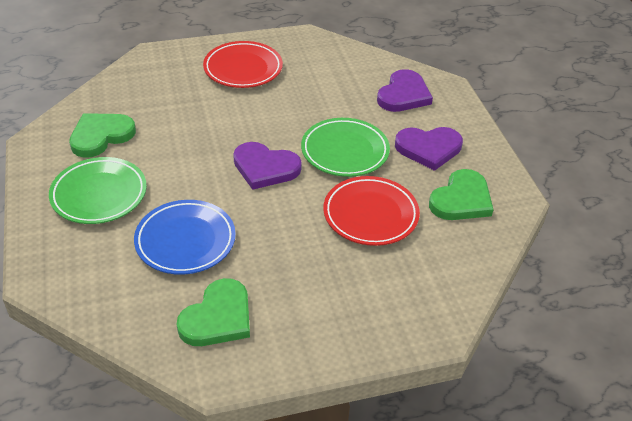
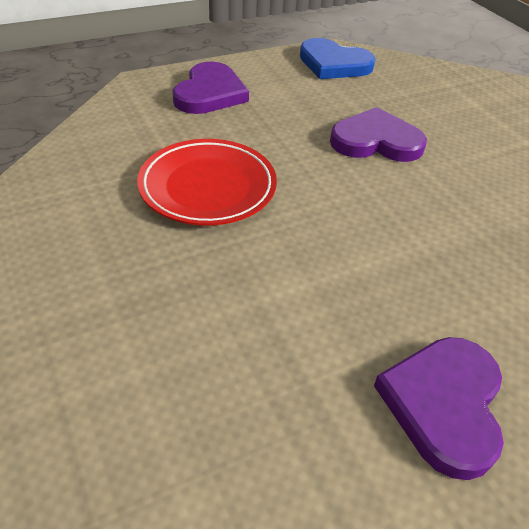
blue heart: 0 -> 1
blue plate: 1 -> 0
green heart: 3 -> 0
green plate: 2 -> 0
red plate: 2 -> 1

